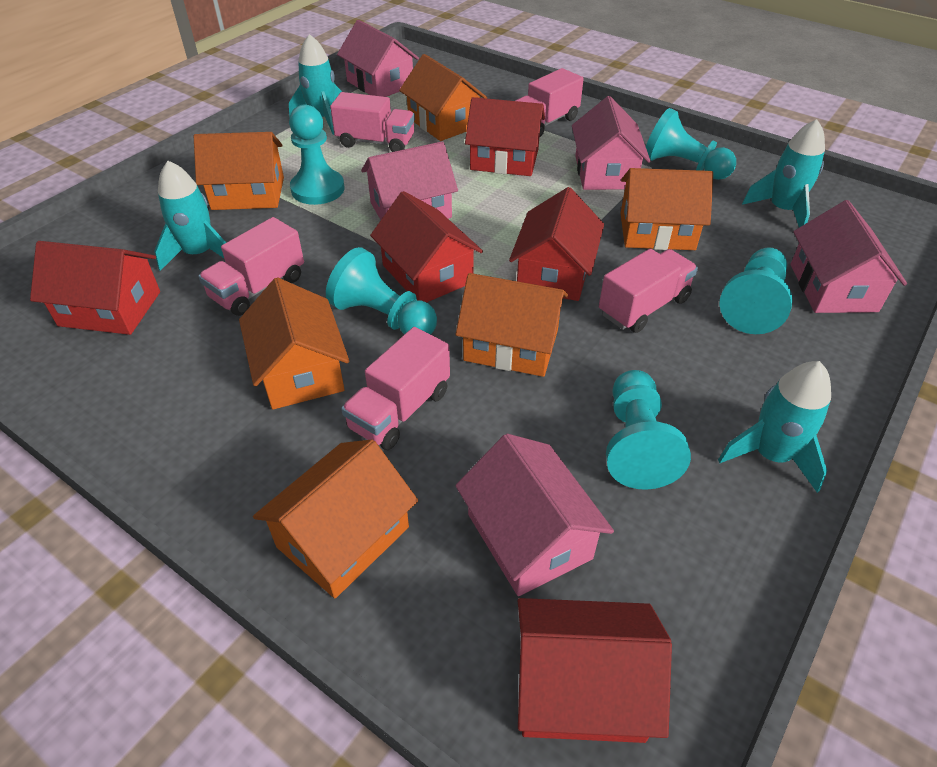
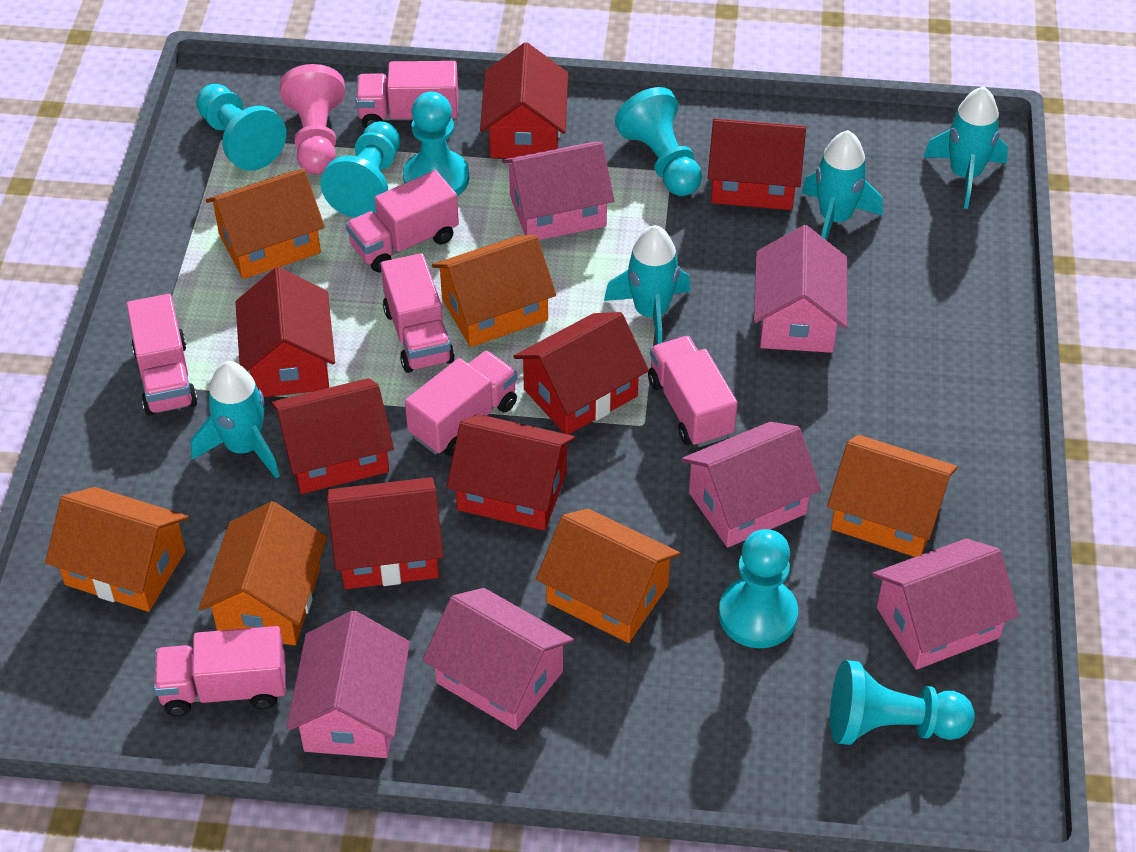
pink house: 5 -> 6
pink pawn: 0 -> 1
pink truck: 5 -> 7
red house: 5 -> 7
turquoise pawn: 5 -> 6

